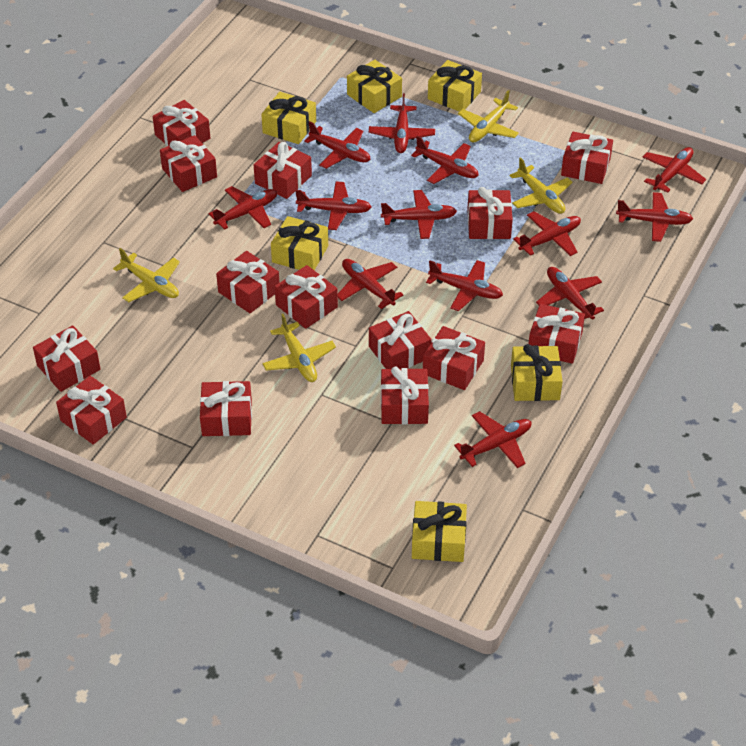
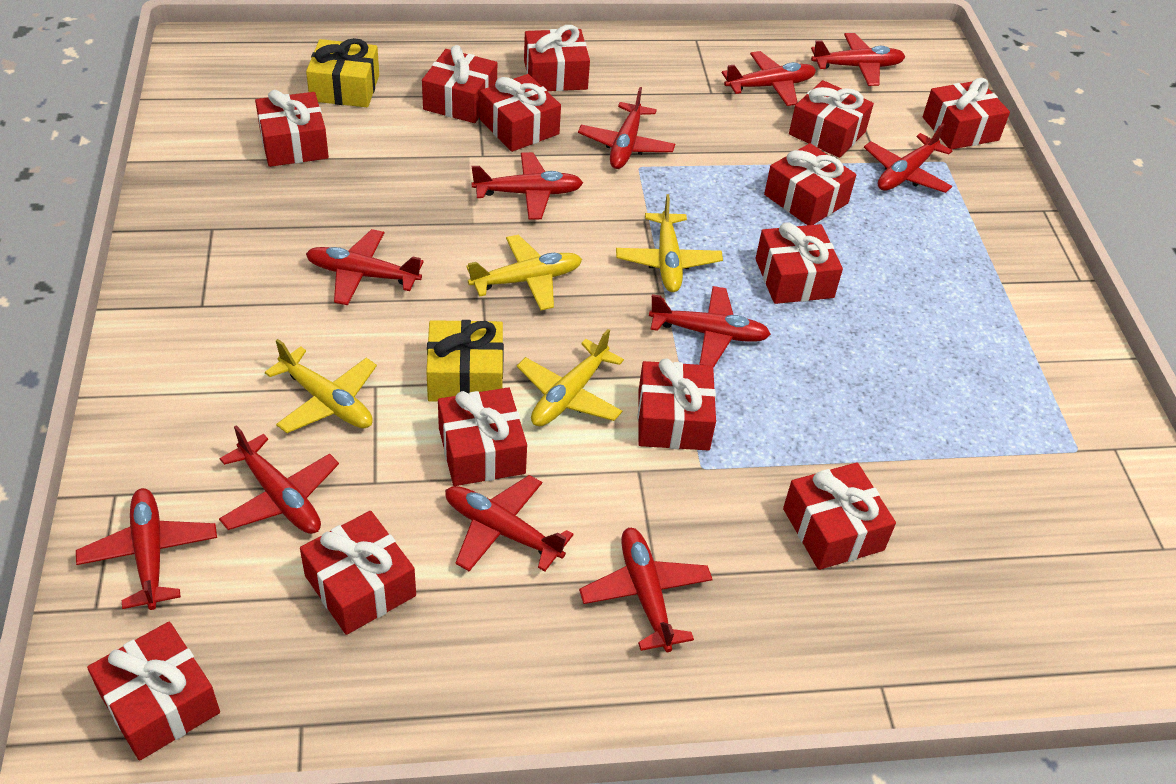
red gift: 14 -> 13
red plane: 13 -> 11
yellow gift: 6 -> 2

